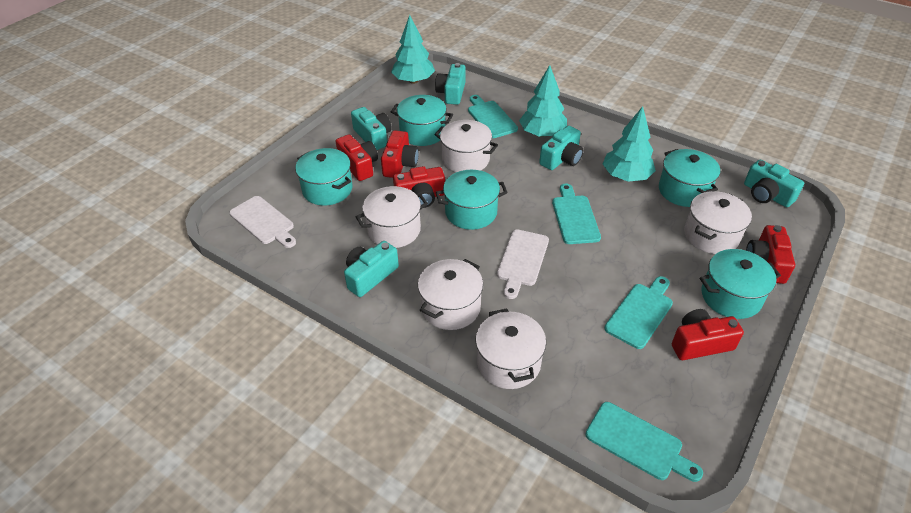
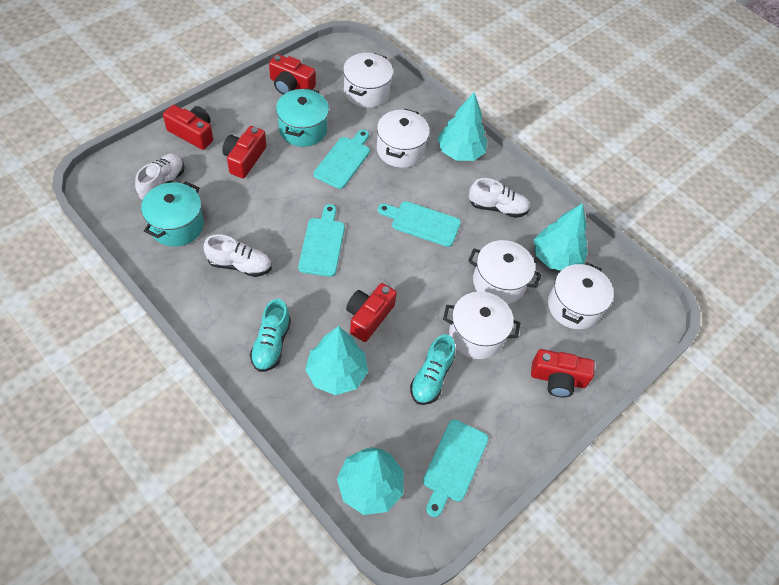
turquoise camera: 5 -> 0
turquoise pot: 5 -> 2
turquoise shoe: 0 -> 2
turquoise tree: 3 -> 4
white cutting board: 2 -> 0
white shoe: 0 -> 3

